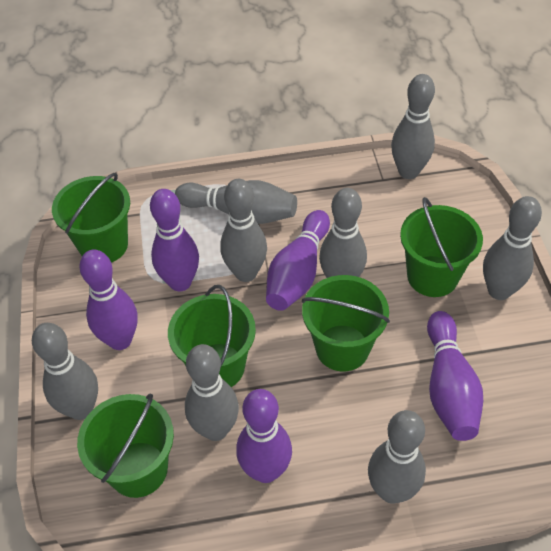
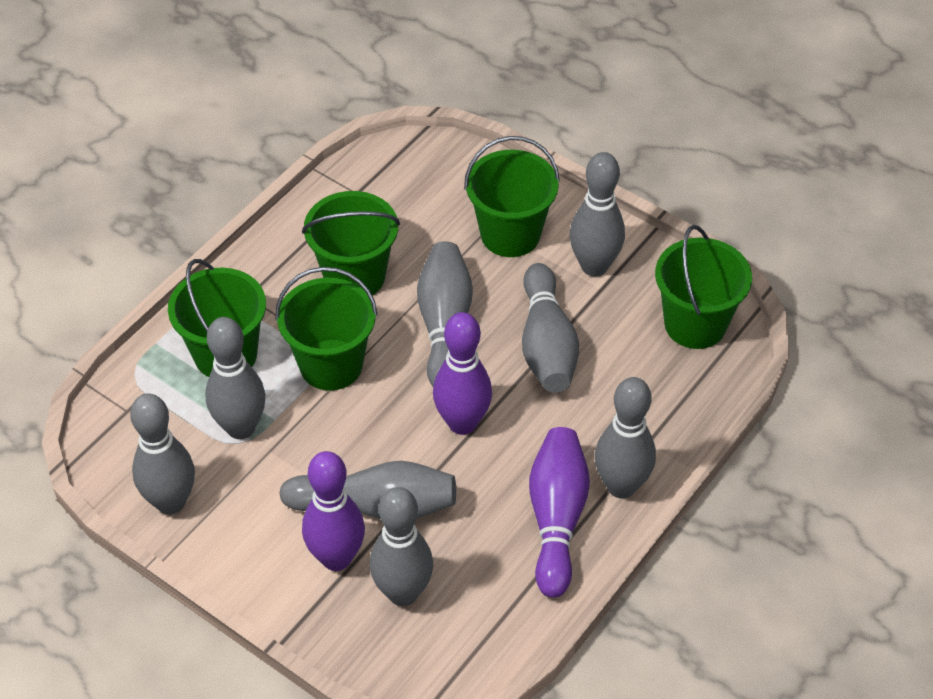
purple bowling pin: 5 -> 3

